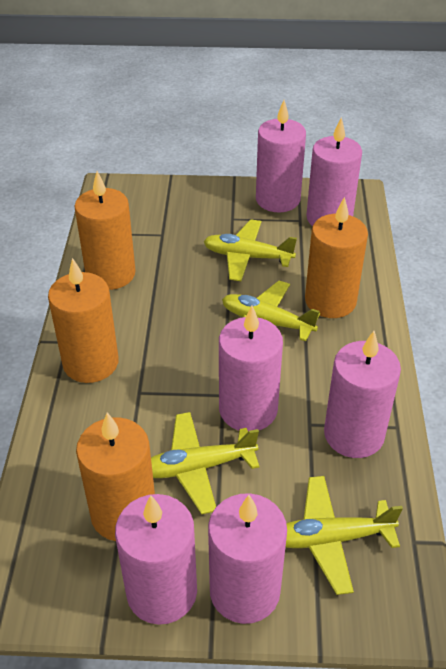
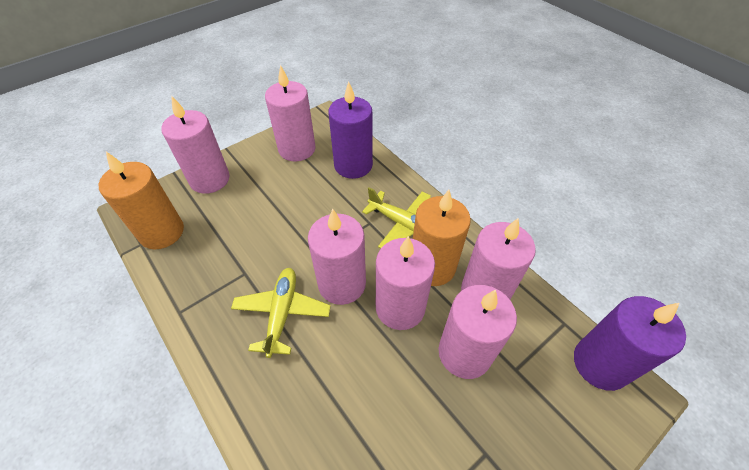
orange candle: 4 -> 2
purple candle: 0 -> 2
yellow plane: 4 -> 2

